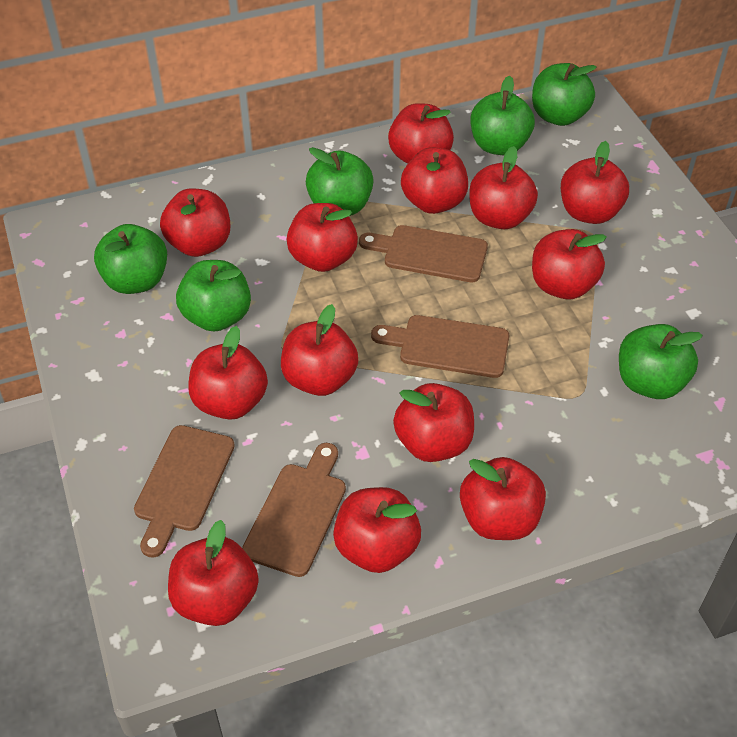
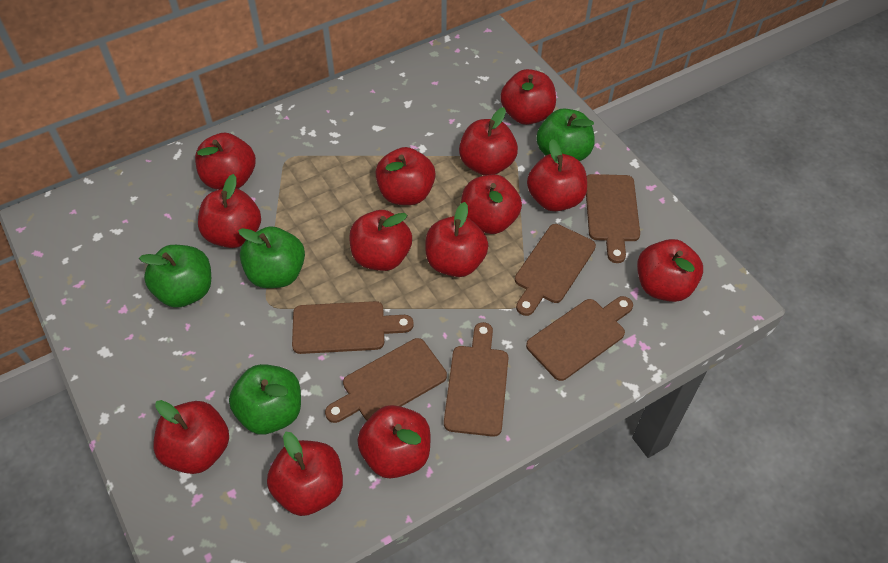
brown cutting board: 4 -> 6
green apple: 6 -> 4

